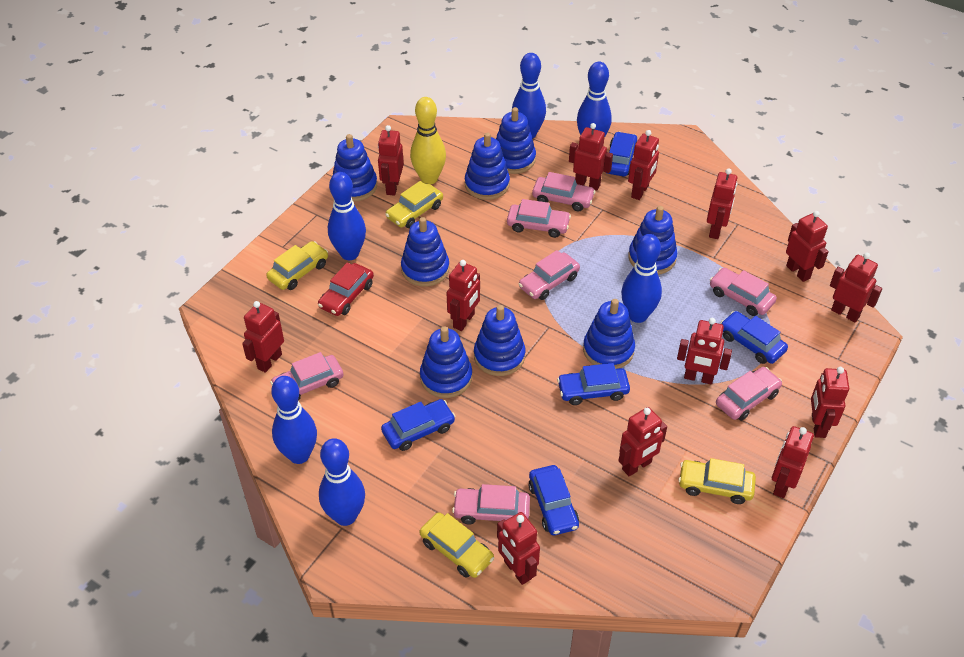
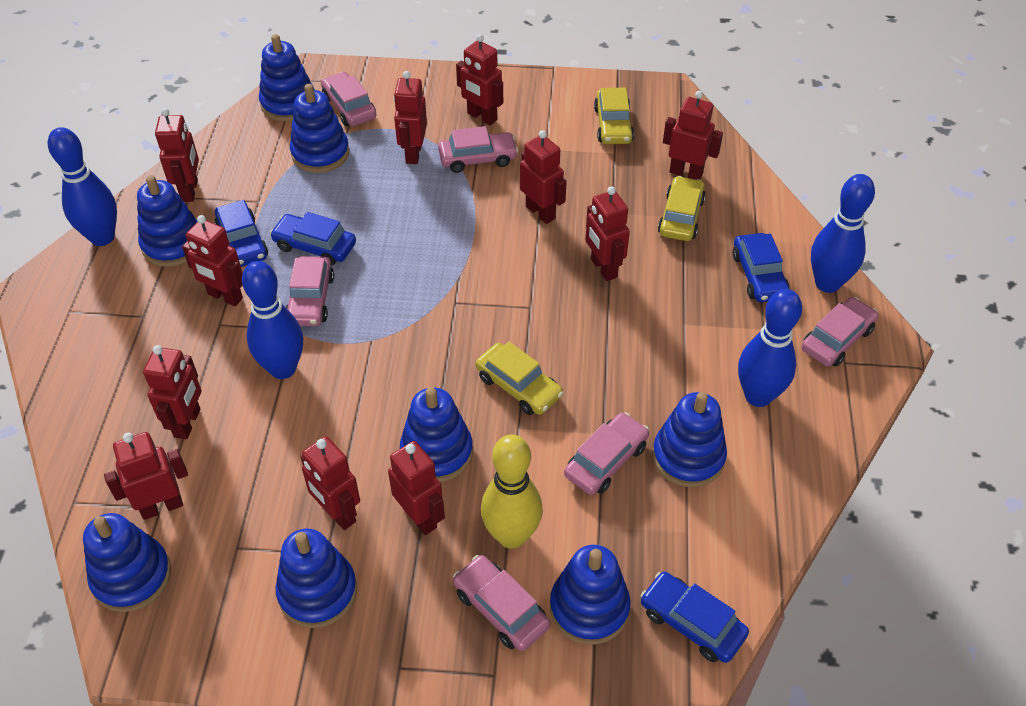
blue bowling pin: 6 -> 4
blue car: 5 -> 4
pink car: 7 -> 6
red car: 1 -> 0
red robot: 13 -> 11
yellow car: 4 -> 3

